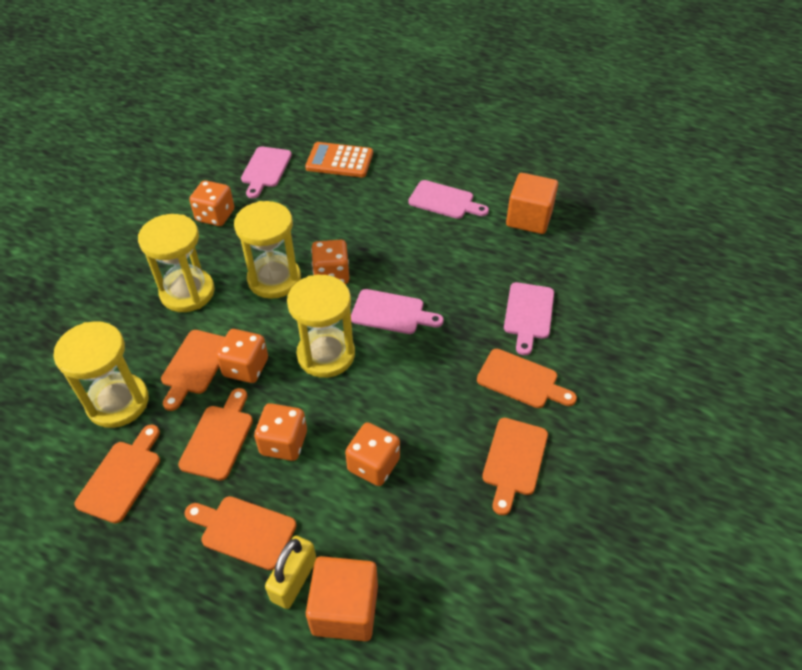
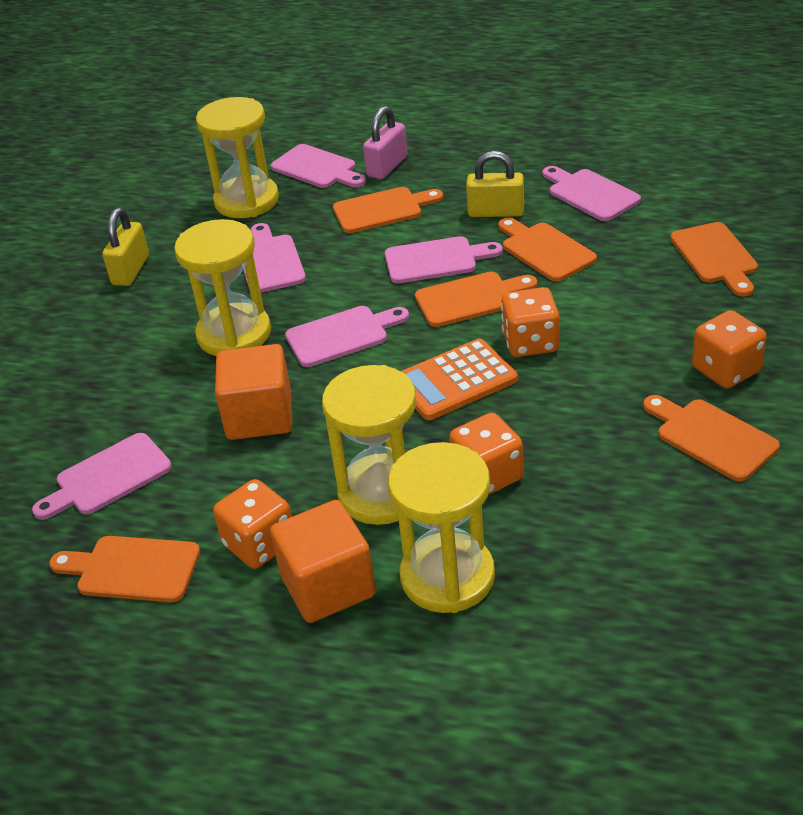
orange dice: 5 -> 4
pink cutting board: 4 -> 6
pink padlock: 0 -> 1
yellow padlock: 1 -> 2

